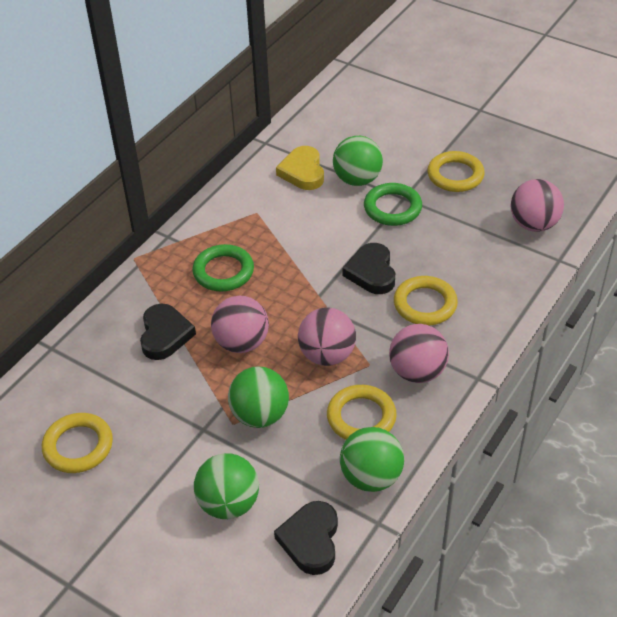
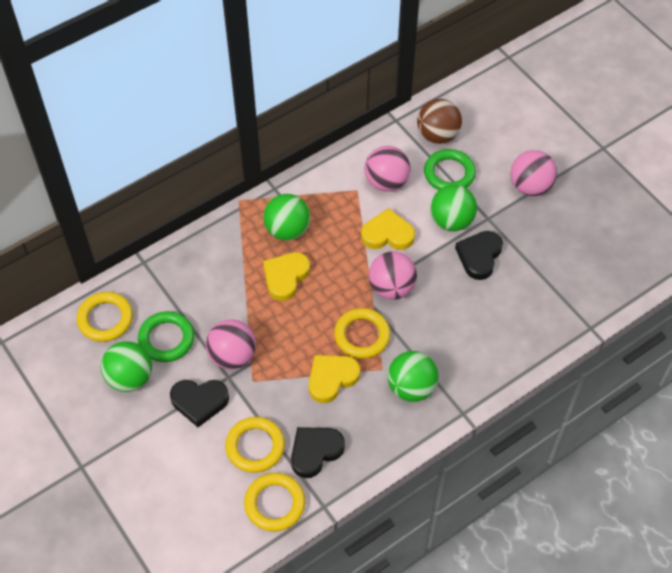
brown ball: 0 -> 1
yellow heart: 1 -> 3

